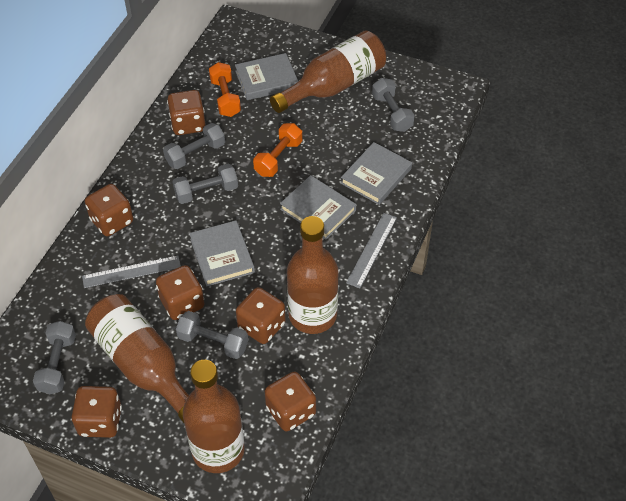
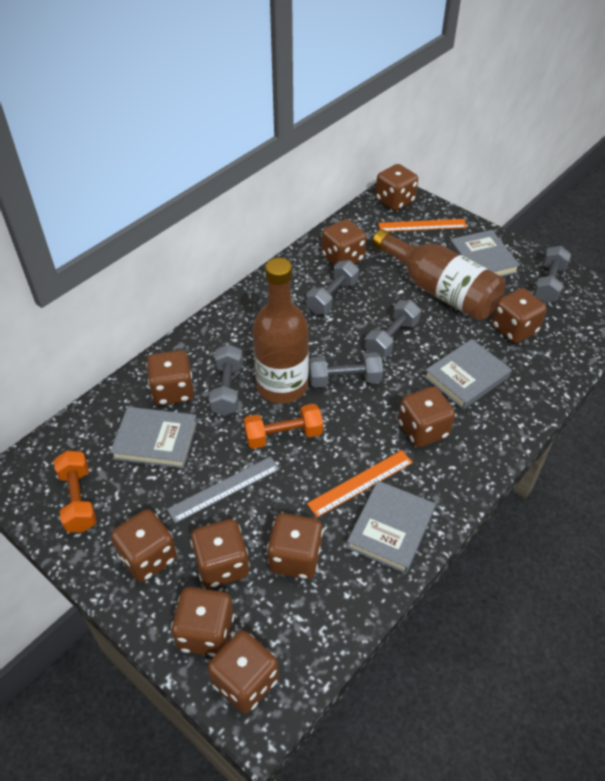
brown bottle: 4 -> 2
brown dice: 6 -> 10
grey ruler: 2 -> 1
orange ruler: 0 -> 2

